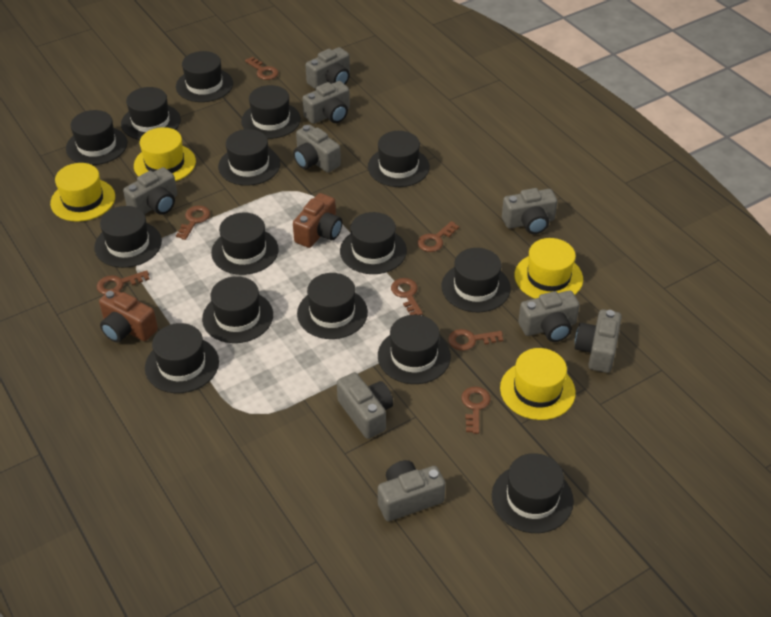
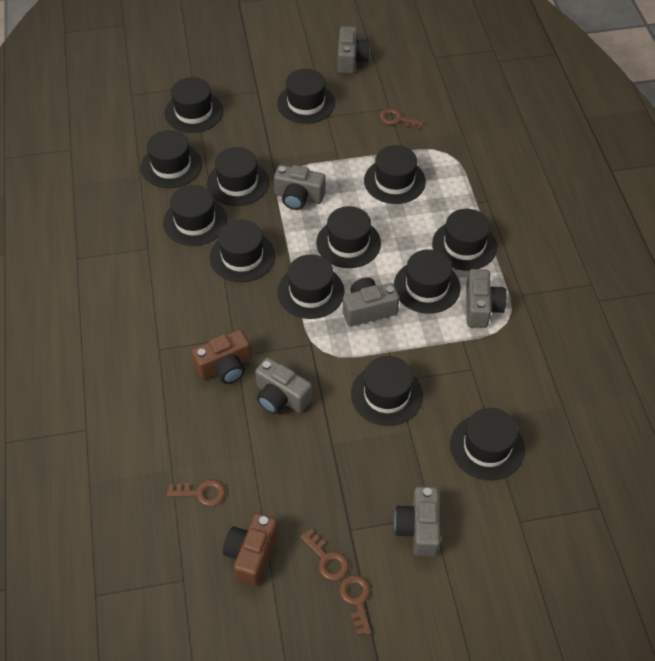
black hat: 15 -> 13
brown key: 7 -> 4
grey camera: 9 -> 6
yellow hat: 4 -> 0

